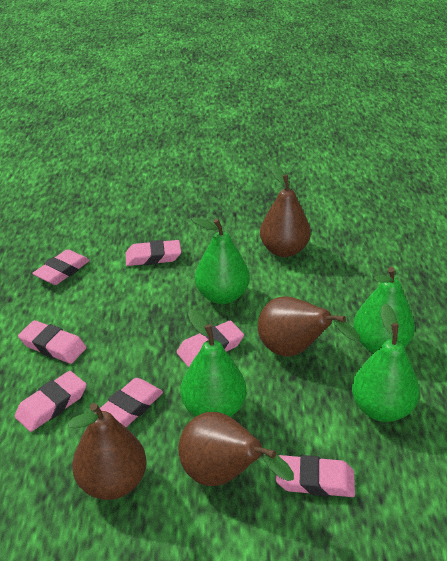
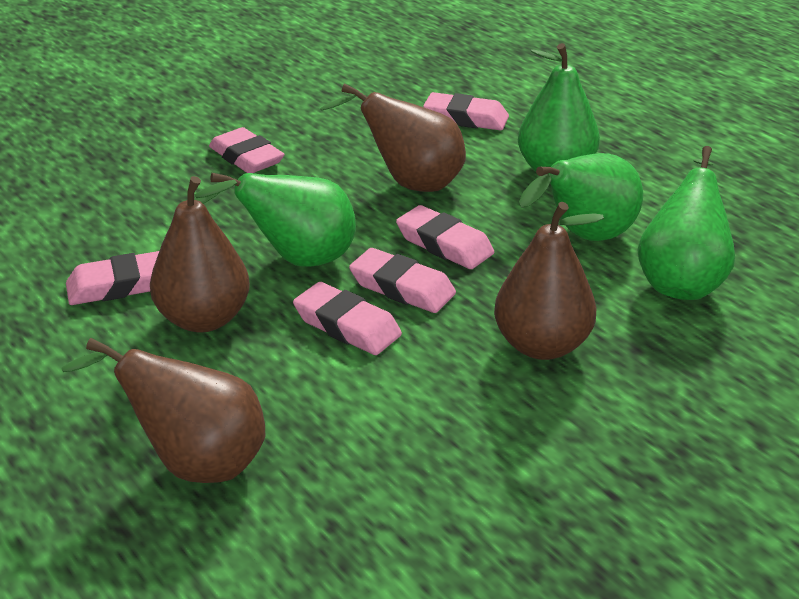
pink eraser: 7 -> 6

